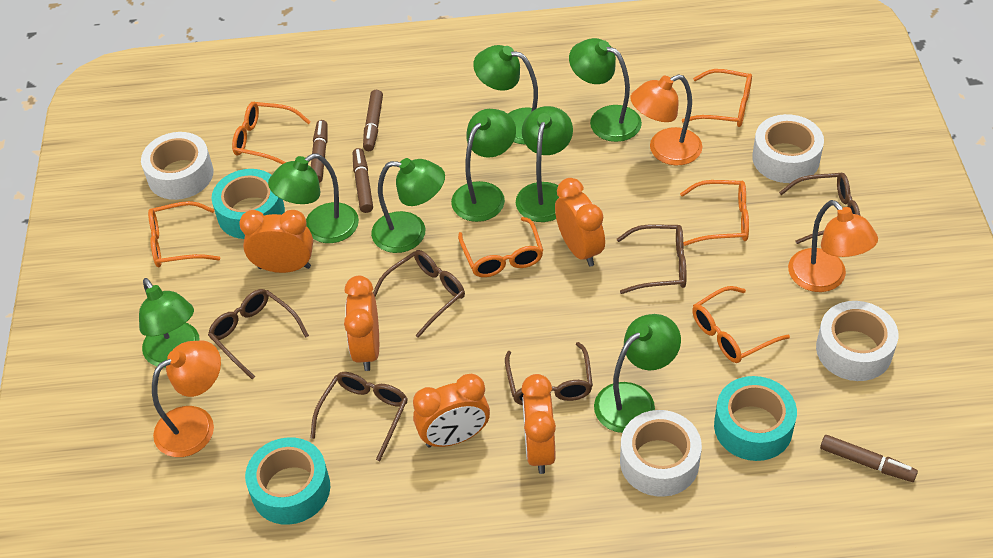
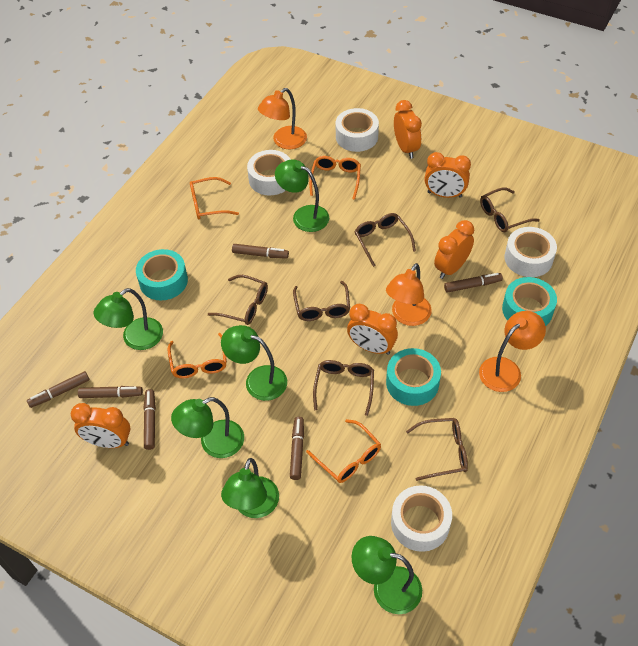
brown marker: 4 -> 6
green lamp: 8 -> 6
orange glasses: 6 -> 4

